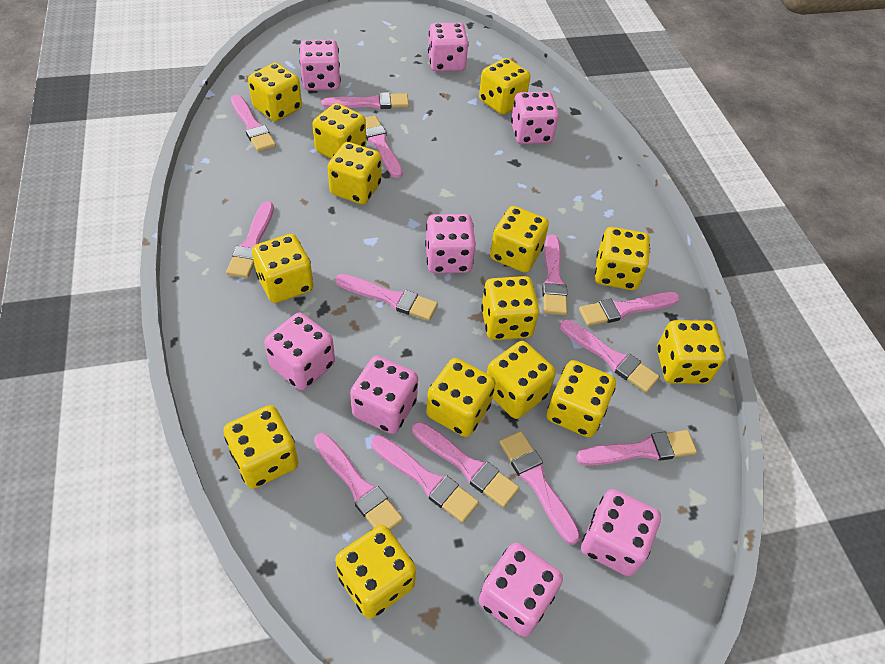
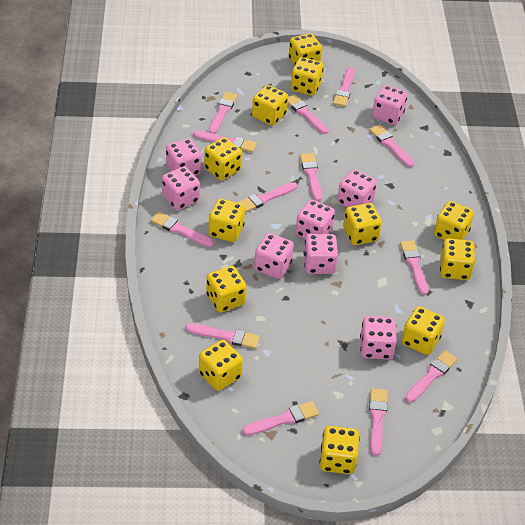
yellow dice: 14 -> 12

